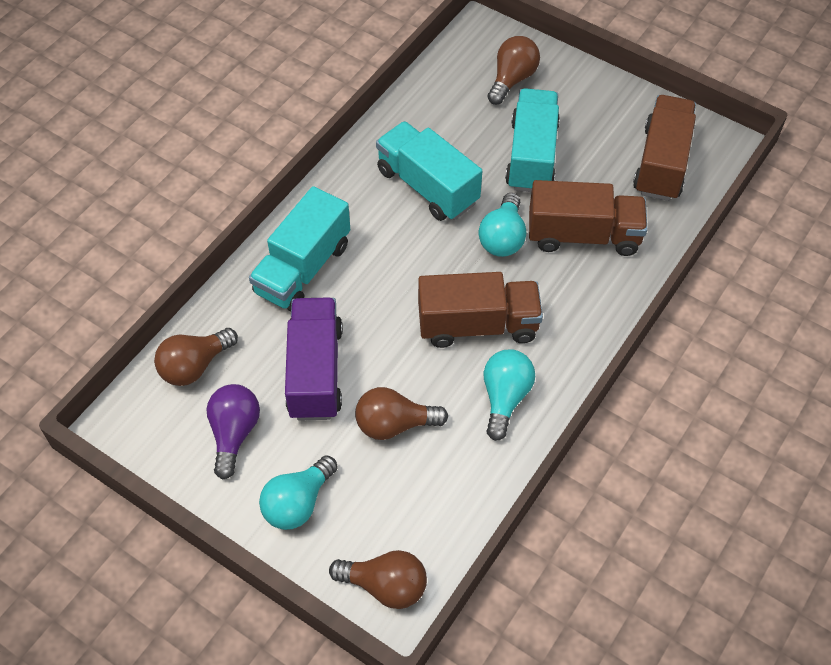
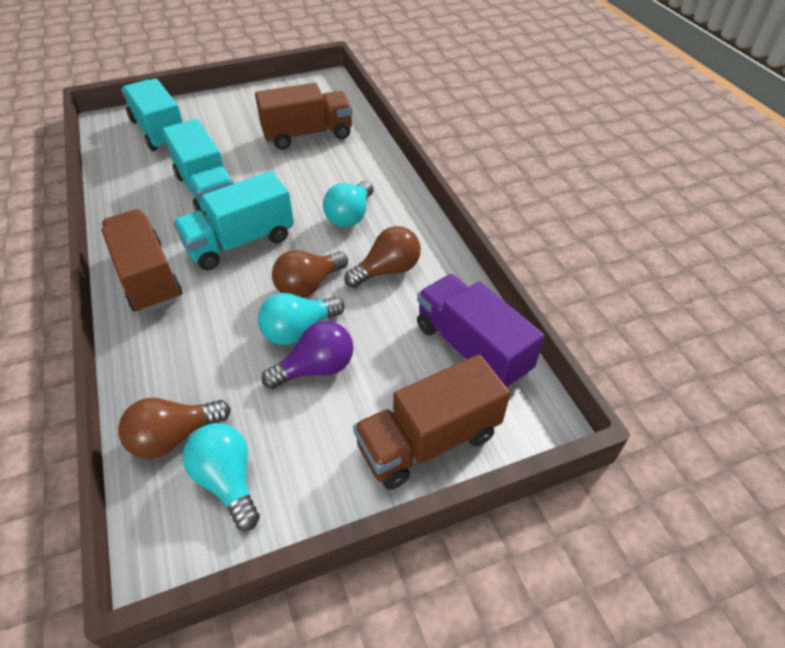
brown light bulb: 4 -> 3

